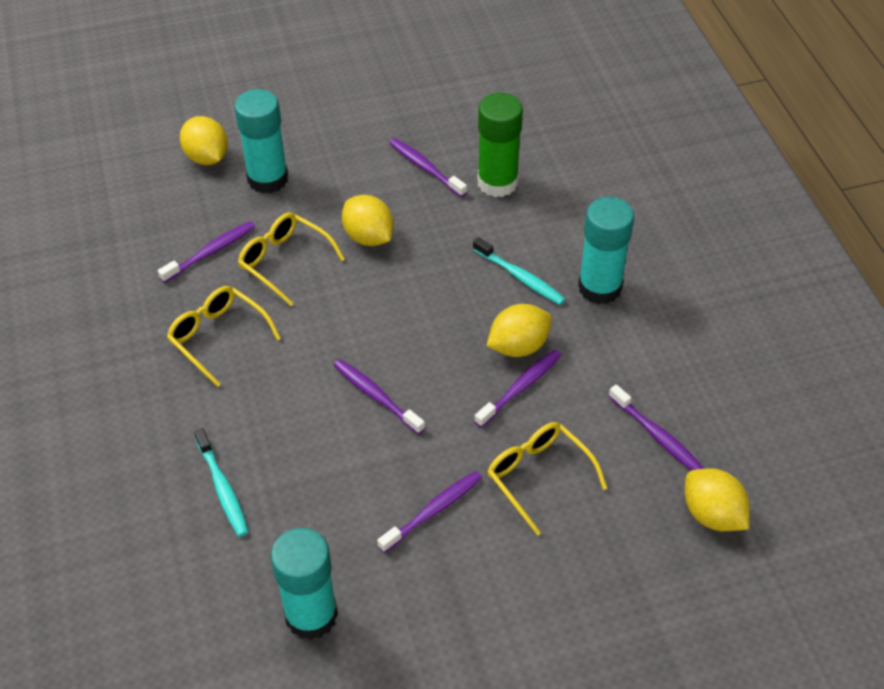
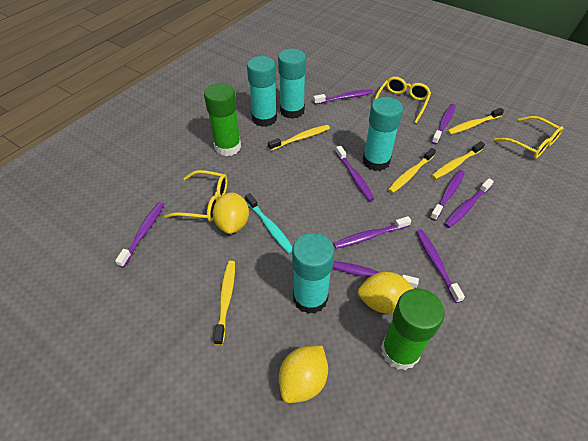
green glue stick: 1 -> 2
purple toothbrush: 6 -> 9
turquoise glue stick: 3 -> 4
turquoise toothbrush: 2 -> 1
yellow lemon: 4 -> 3
yellow toothbrush: 0 -> 5

